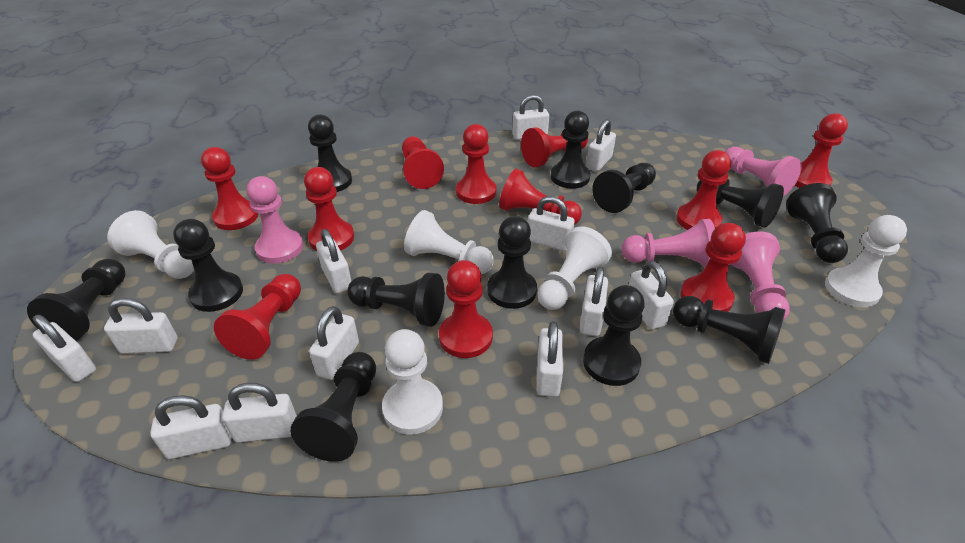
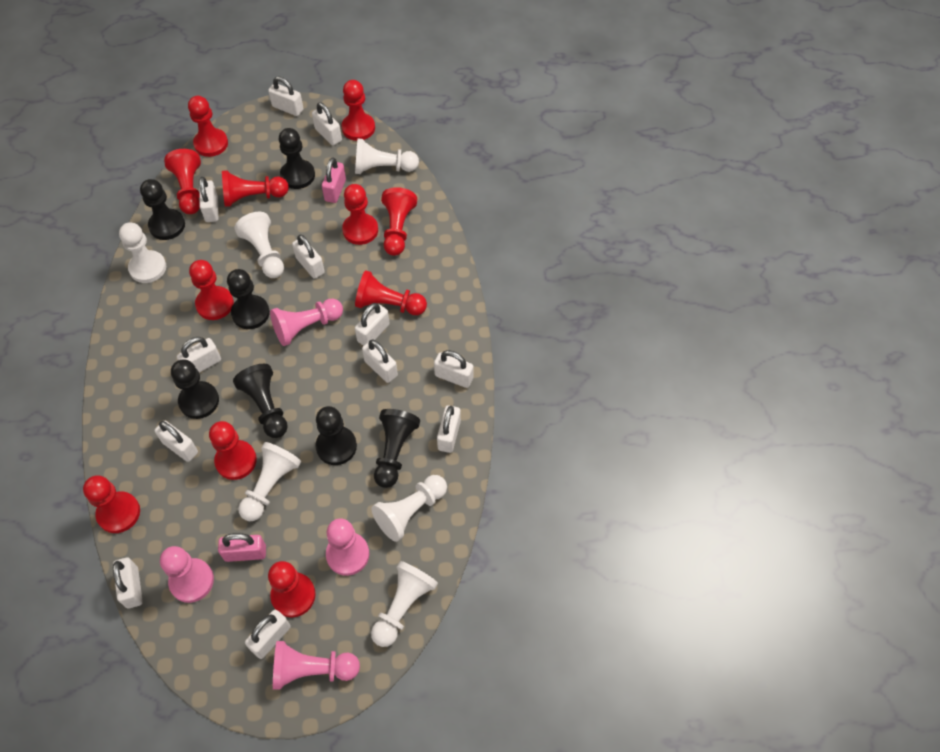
black pawn: 12 -> 7
pink padlock: 0 -> 2
white pawn: 5 -> 6

